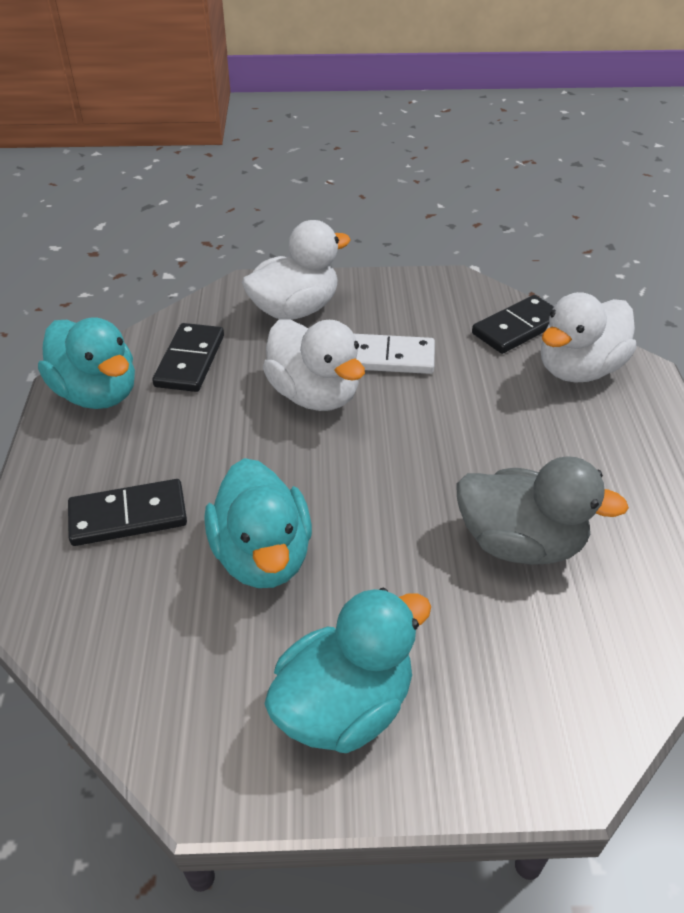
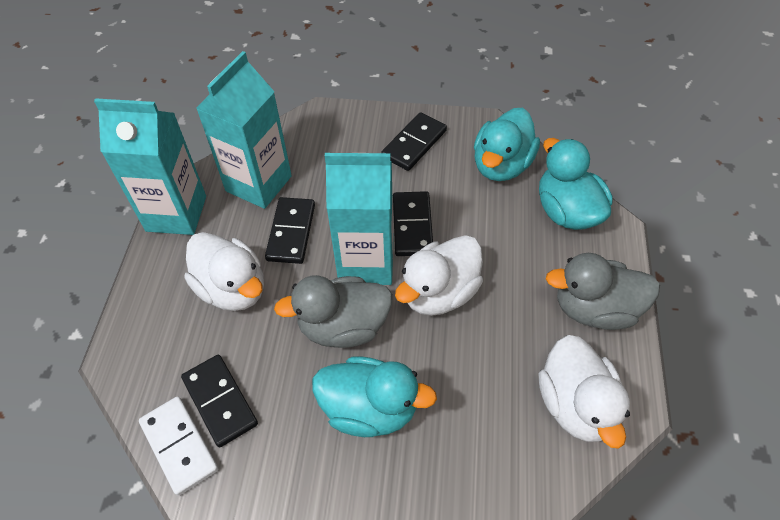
black domino: 3 -> 4
grey duck: 1 -> 2
turquoise carton: 0 -> 3

